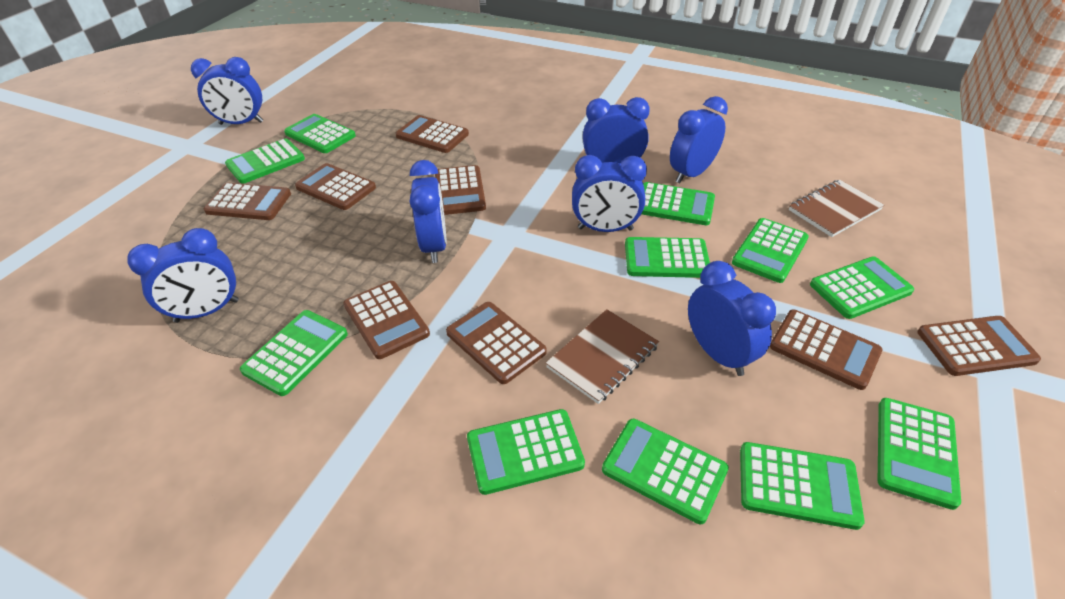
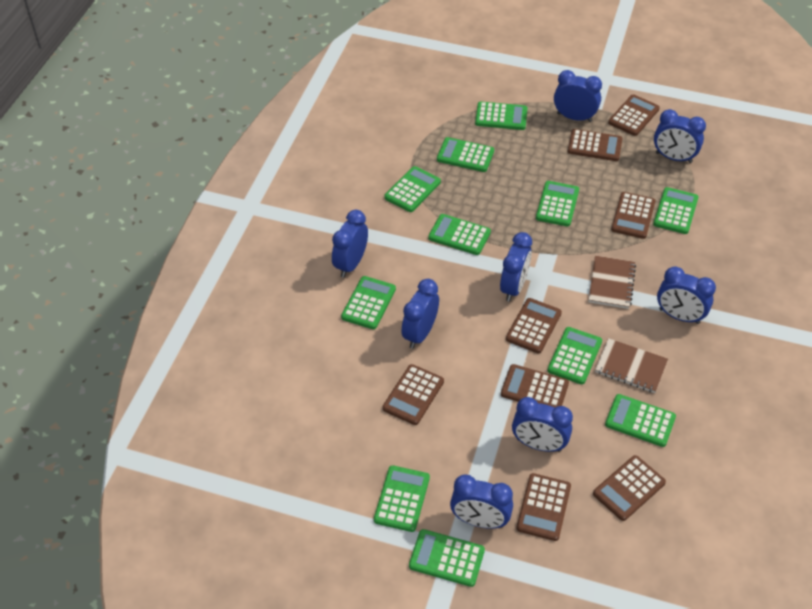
blue clock: 7 -> 8

